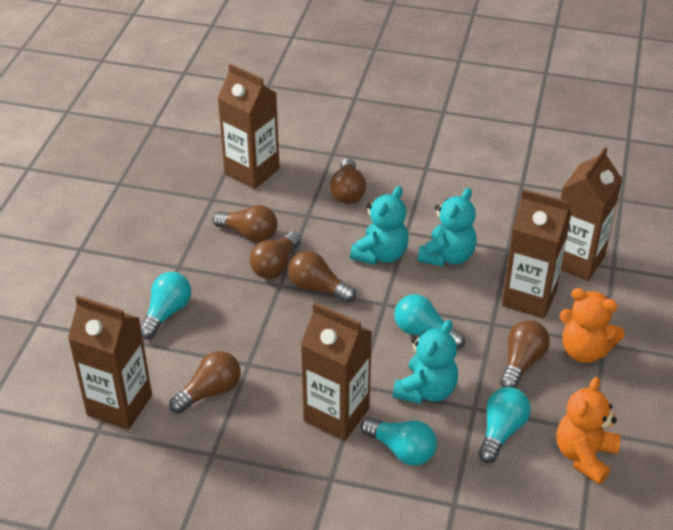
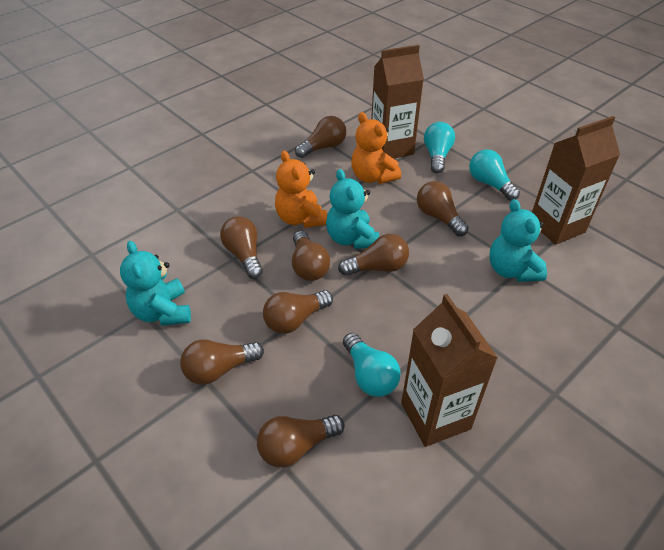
brown carton: 5 -> 3
brown light bulb: 6 -> 8
turquoise light bulb: 4 -> 3

